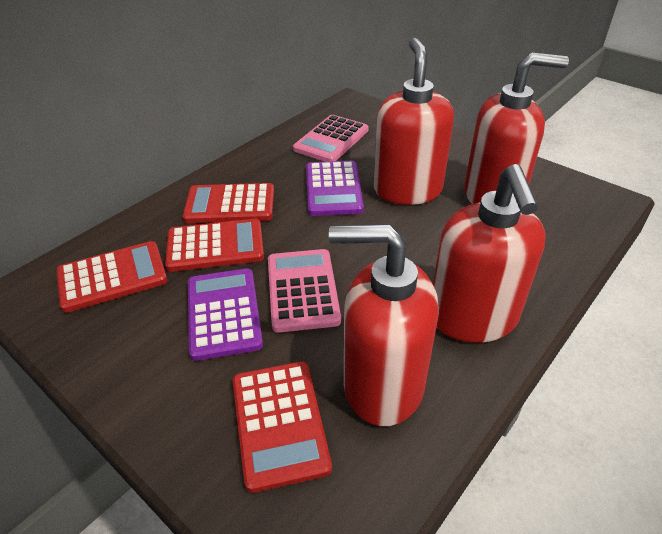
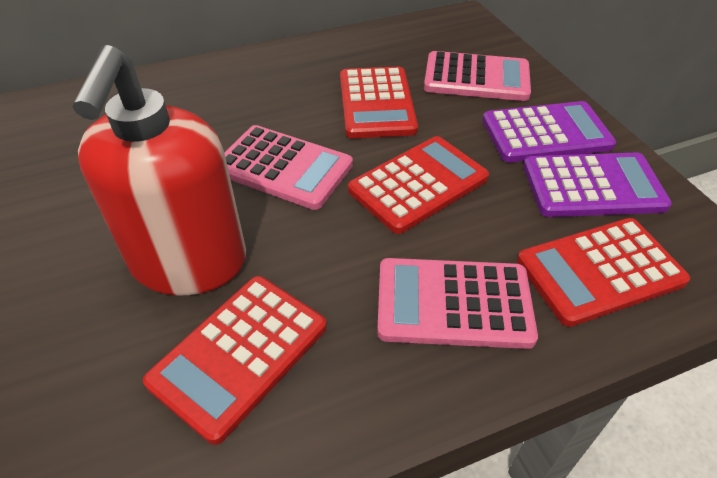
pink calculator: 2 -> 3
red soap dispenser: 4 -> 1

